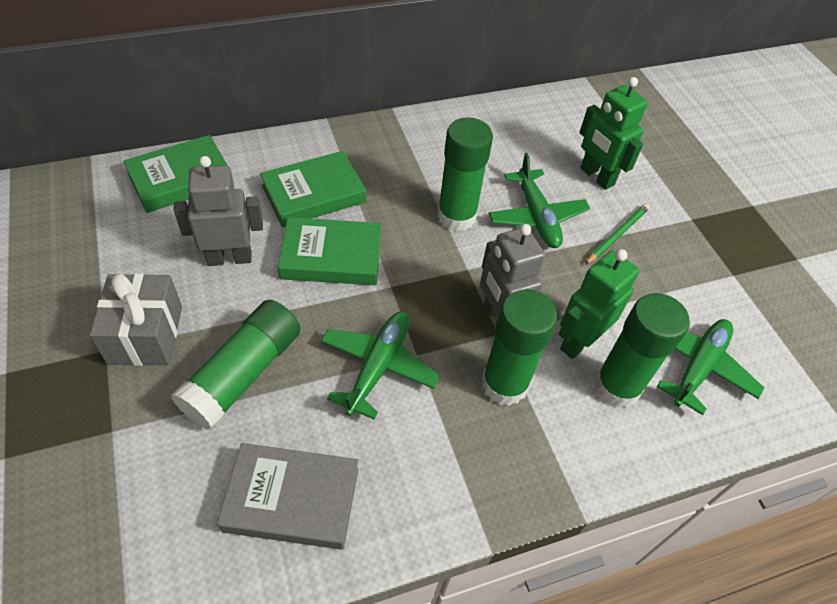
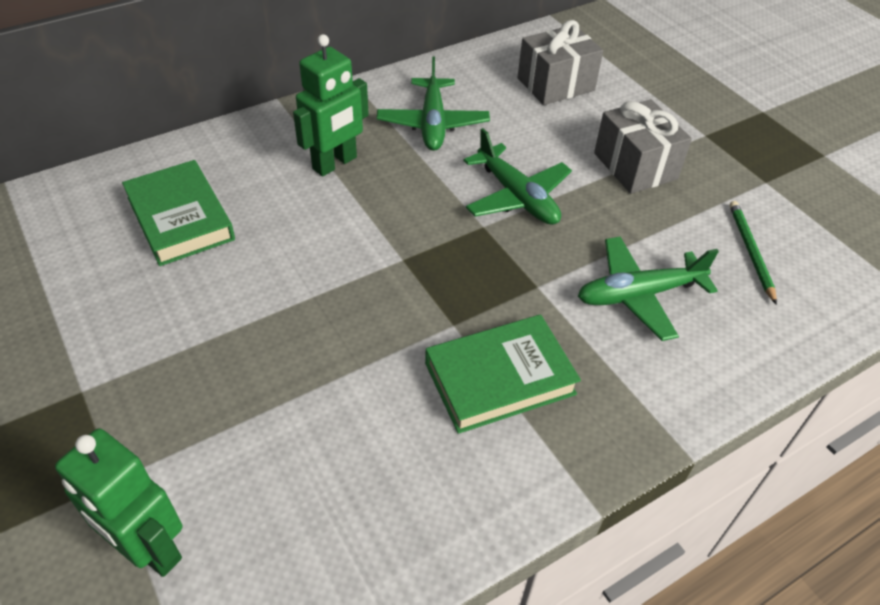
green book: 3 -> 2
green glue stick: 4 -> 0
grey book: 1 -> 0
grey gift: 1 -> 2
grey robot: 2 -> 0

